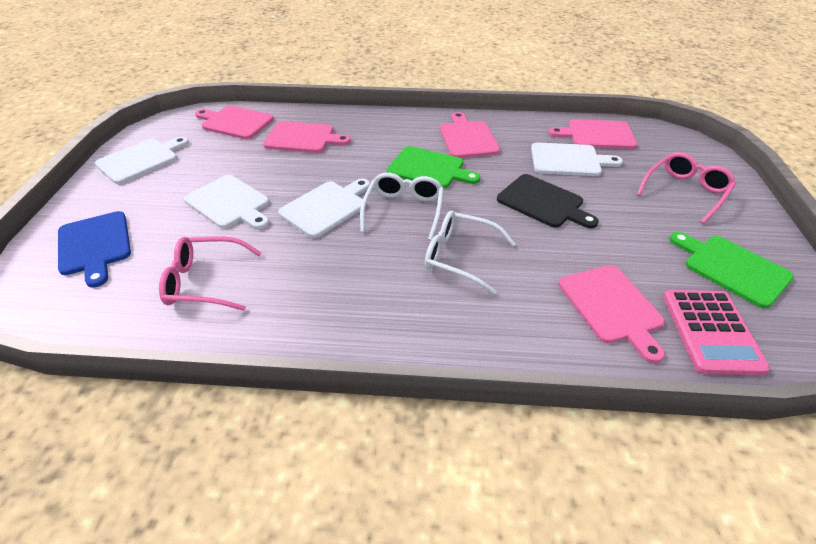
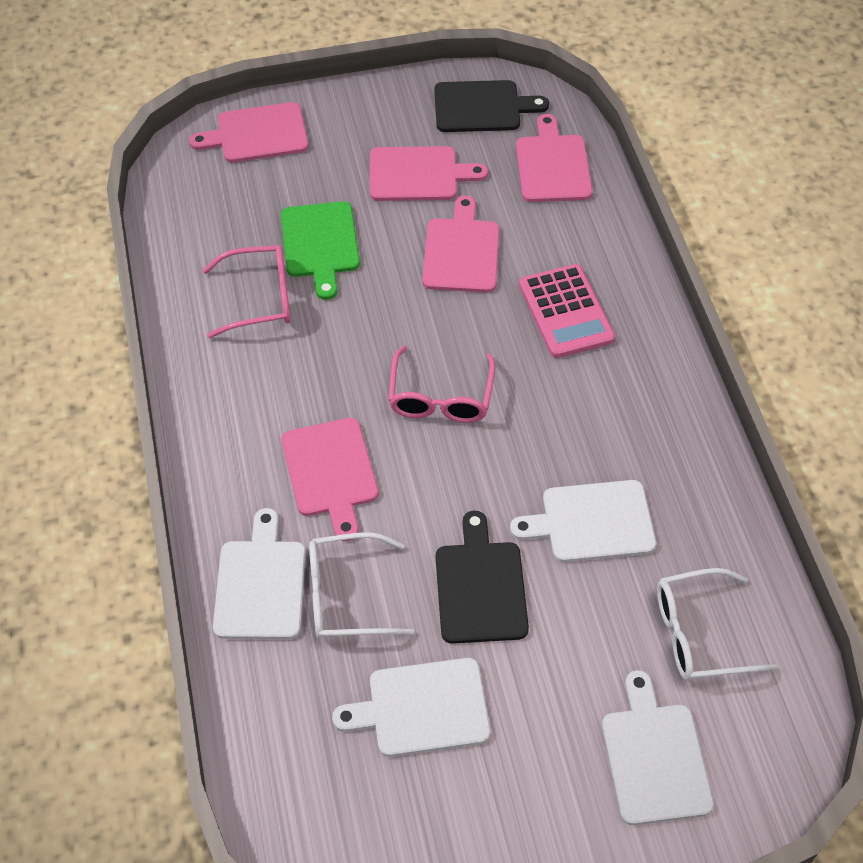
black cutting board: 1 -> 2
blue cutting board: 1 -> 0
green cutting board: 2 -> 1

